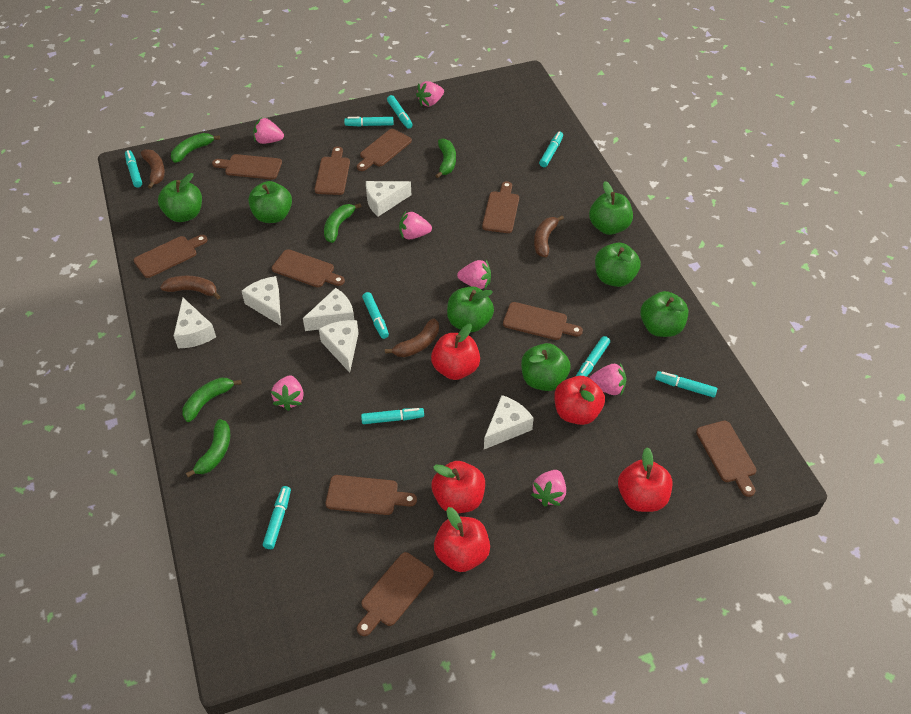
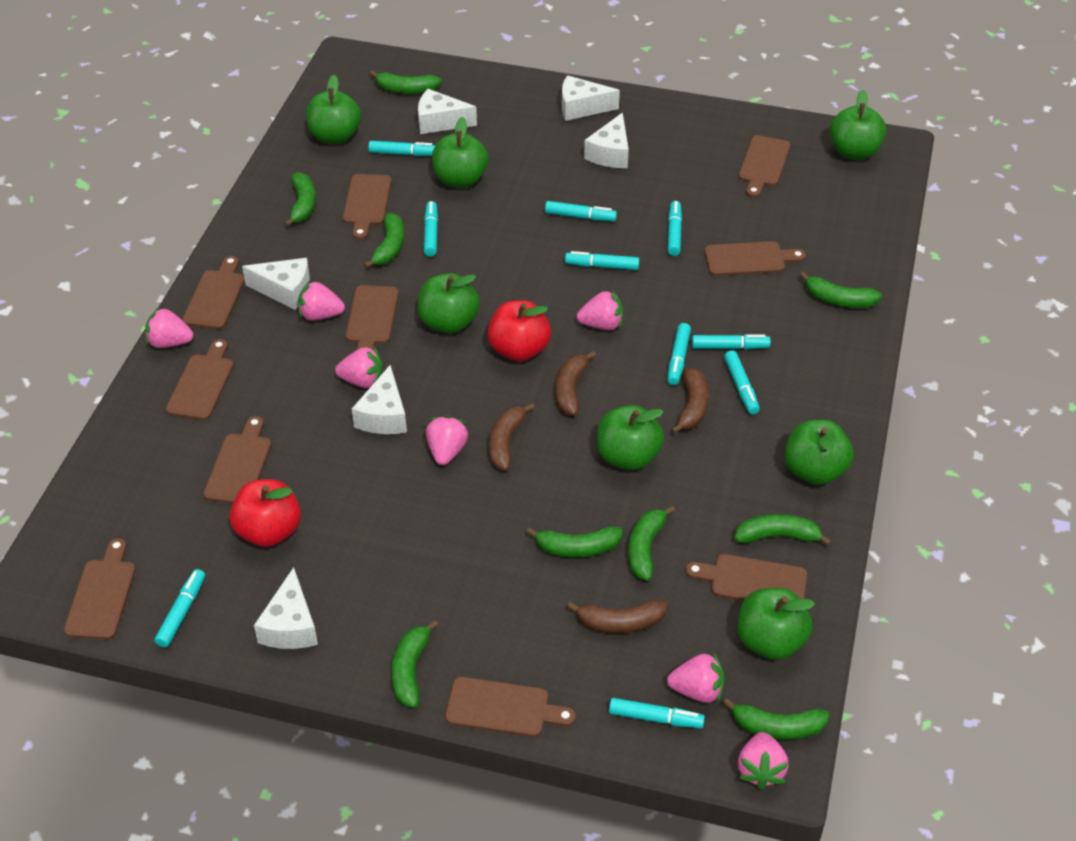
green banana: 5 -> 9
red apple: 5 -> 2
turquoise marker: 9 -> 10

